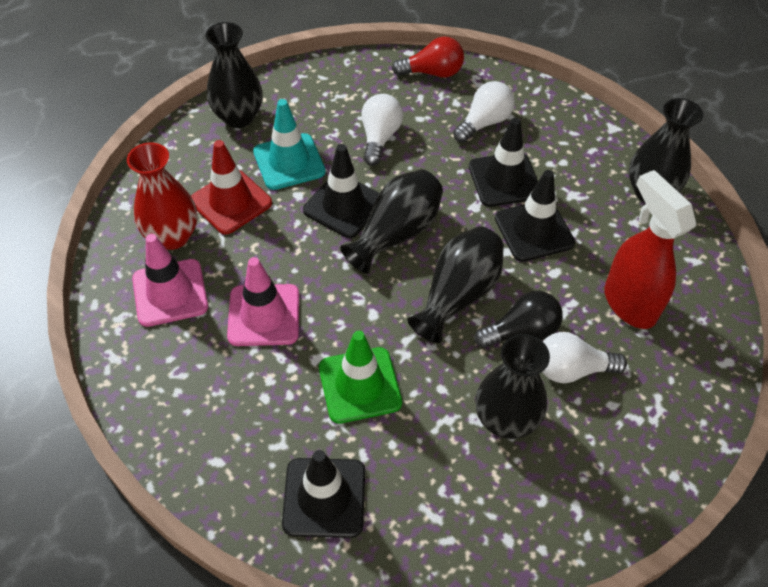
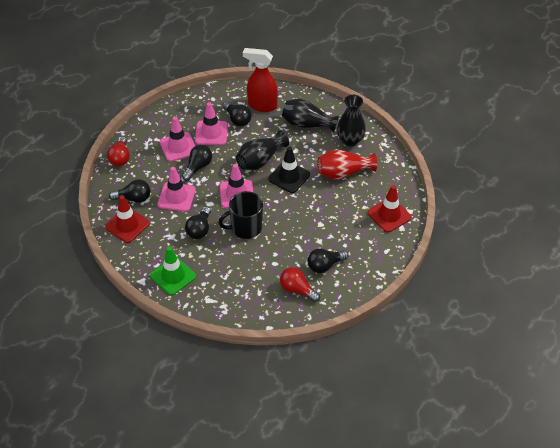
black light bulb: 1 -> 5
black mug: 0 -> 1
black traffic cone: 4 -> 1
black vase: 5 -> 3
pink traffic cone: 2 -> 4
red light bulb: 1 -> 2
red traffic cone: 1 -> 2
turquoise traffic cone: 1 -> 0
white light bulb: 3 -> 0

